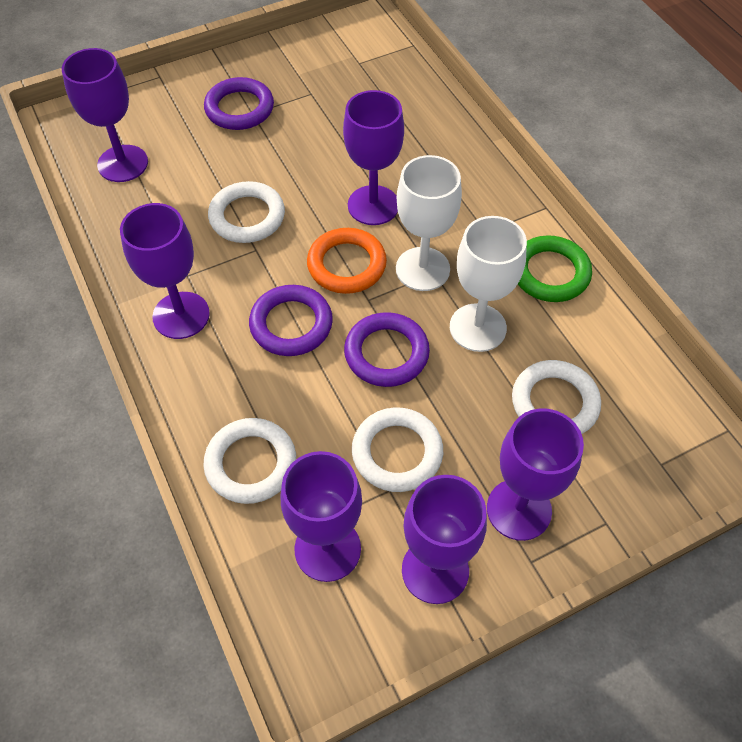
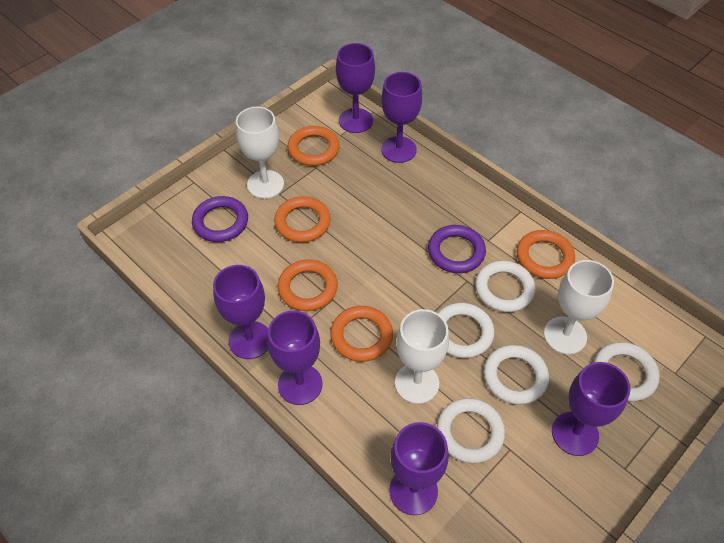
green ring: 1 -> 0
orange ring: 1 -> 5
purple ring: 3 -> 2
white goblet: 2 -> 3
white ring: 4 -> 5

